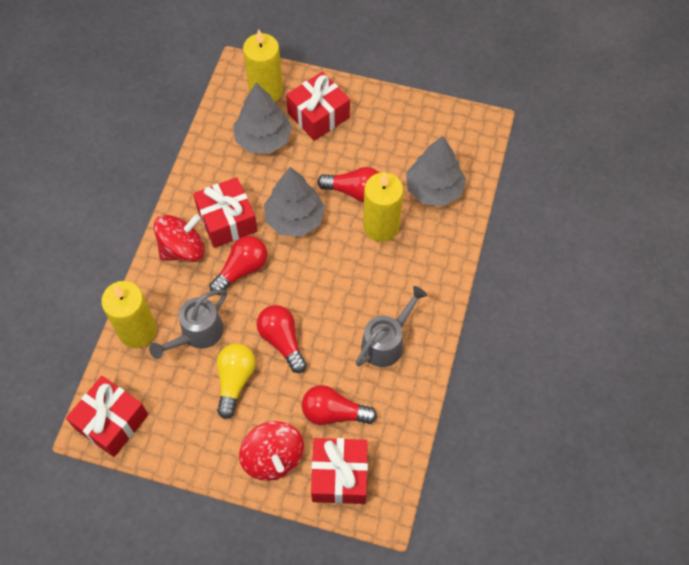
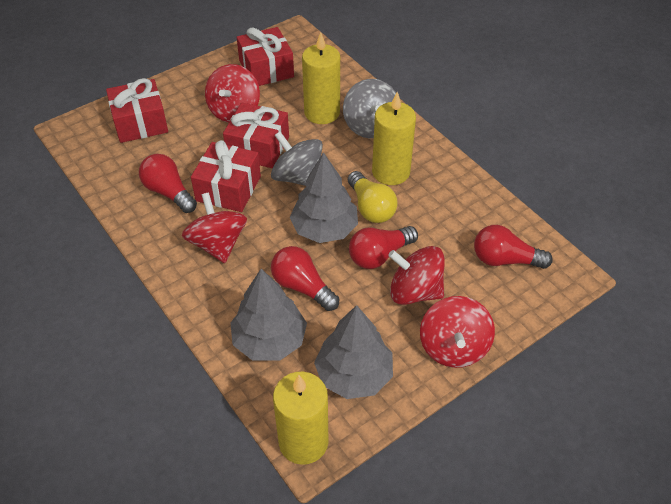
grey spinning top: 0 -> 2
grey watering can: 2 -> 0
red spinning top: 2 -> 4

